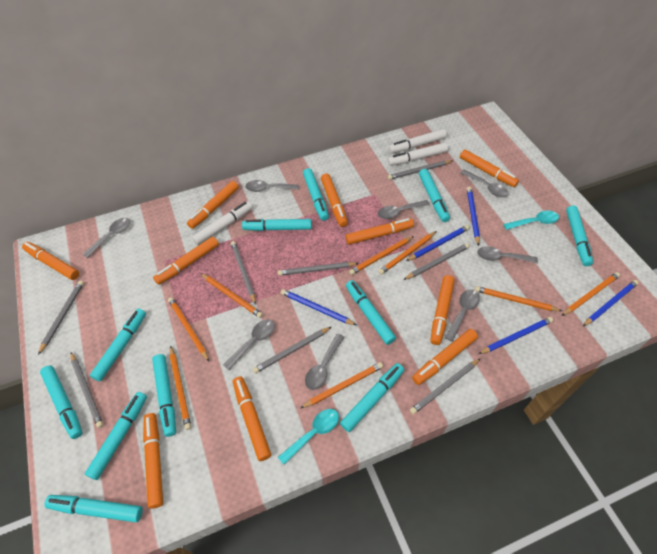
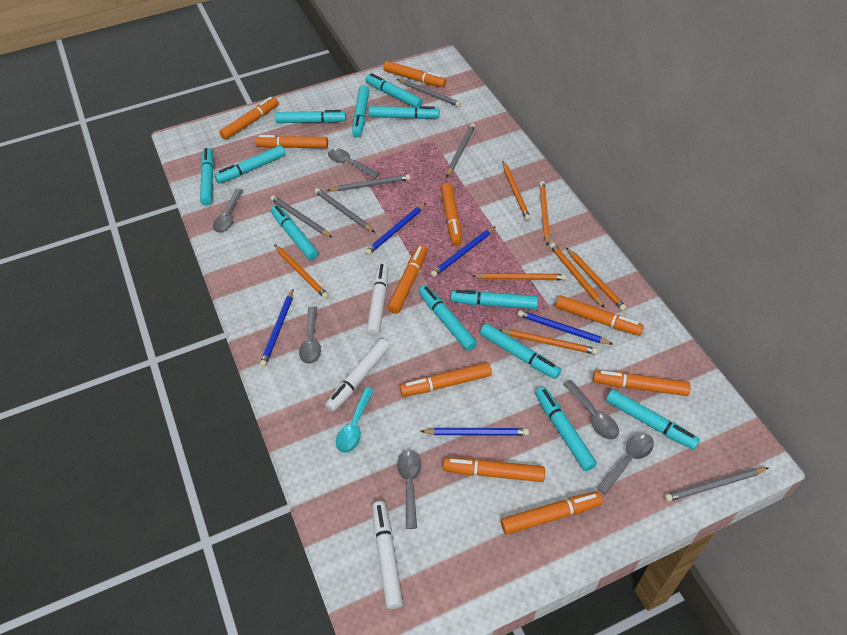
grey pencil: 8 -> 6
grey spoon: 8 -> 6
orange pencil: 8 -> 7
turquoise marker: 11 -> 12
turquoise spoon: 2 -> 1

